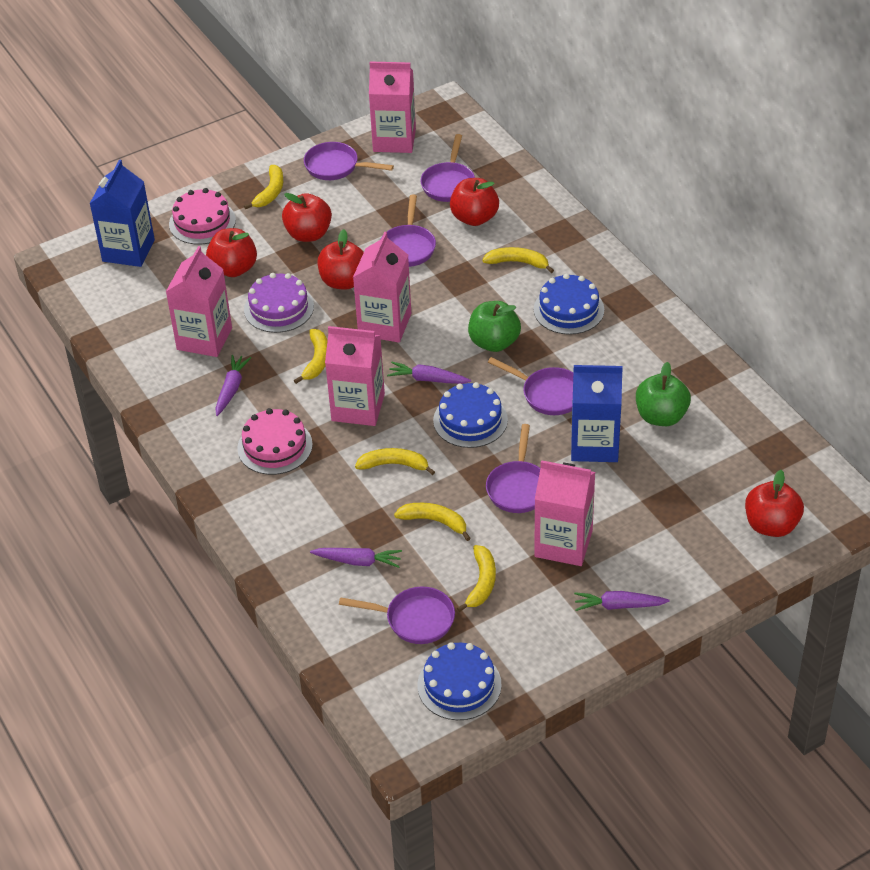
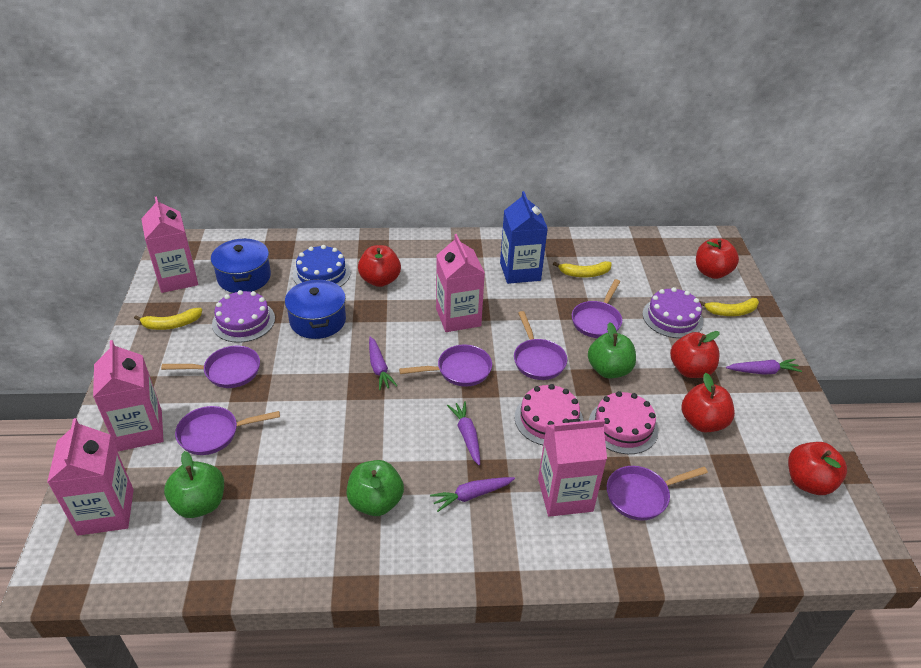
blue cake: 3 -> 1
blue carton: 2 -> 1
blue pot: 0 -> 2
green apple: 2 -> 3
purple cake: 1 -> 2
yellow banana: 6 -> 3

